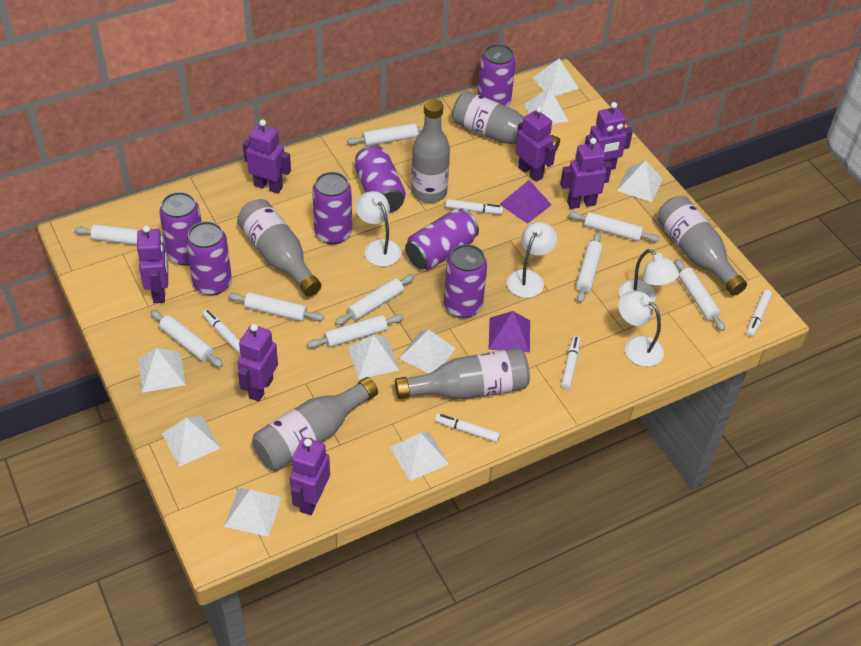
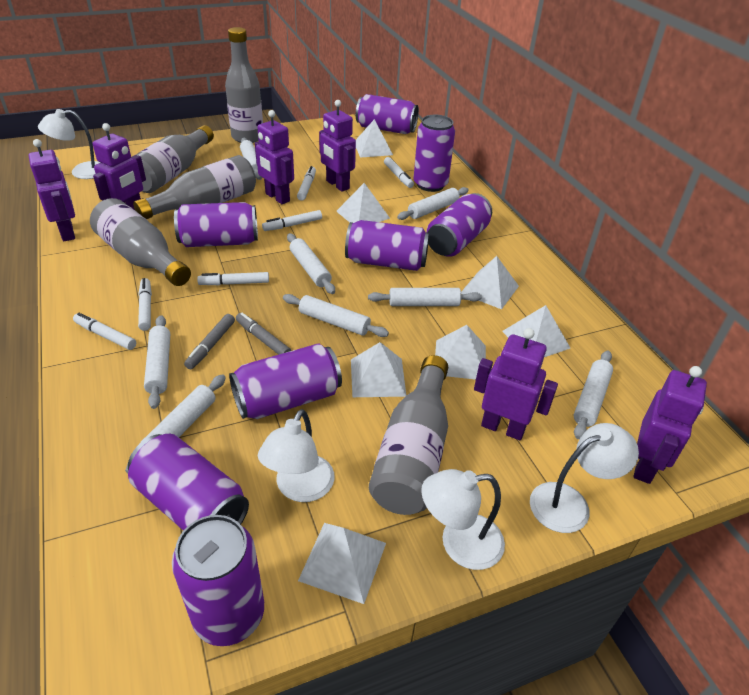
grey bottle: 6 -> 5
grey marker: 0 -> 2
purple can: 7 -> 8
purple pyramid: 2 -> 0
purple robot: 7 -> 6
white marker: 5 -> 6
white pyramid: 9 -> 7
white rolling pin: 9 -> 8

